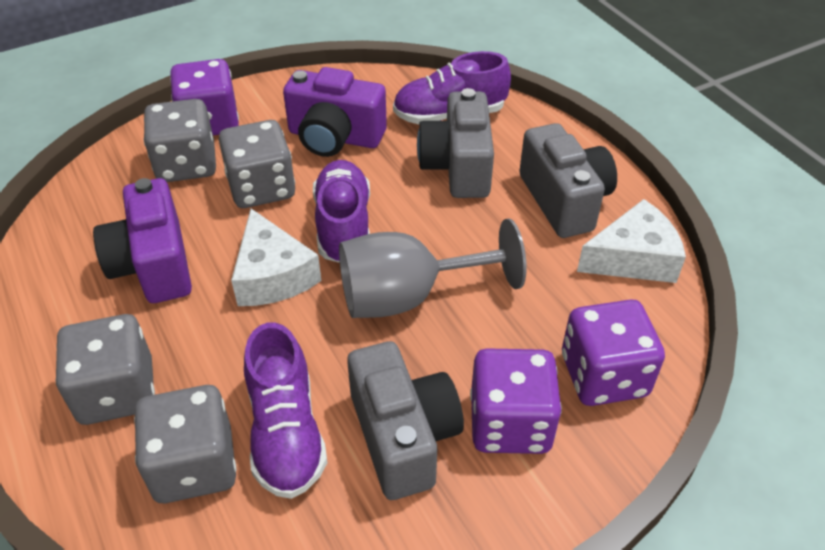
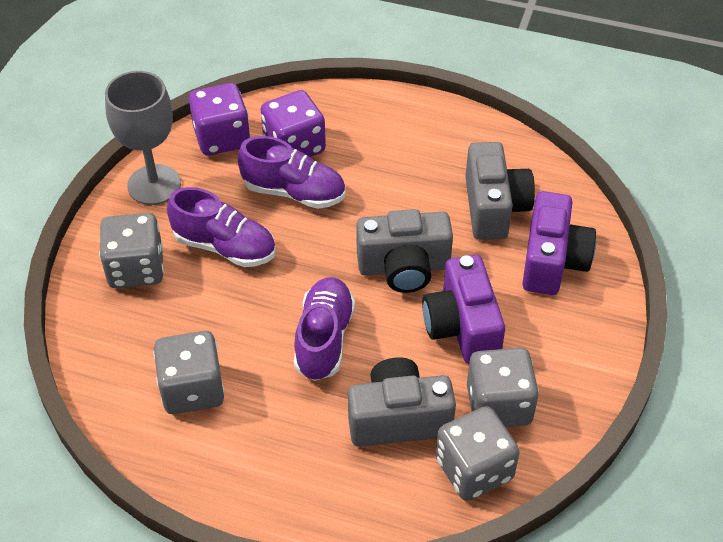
purple dice: 3 -> 2
white cheese: 2 -> 0

